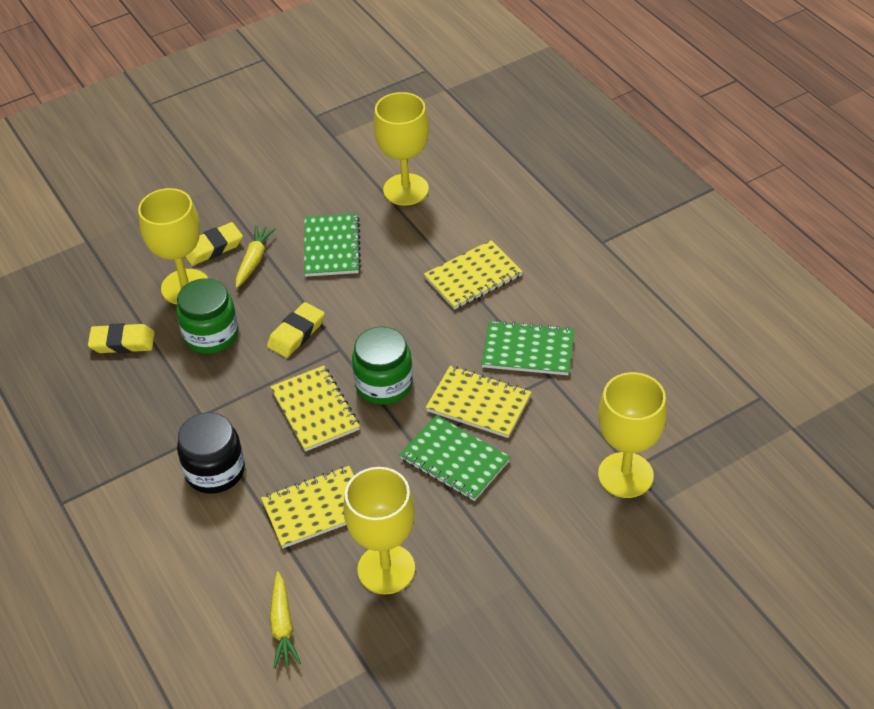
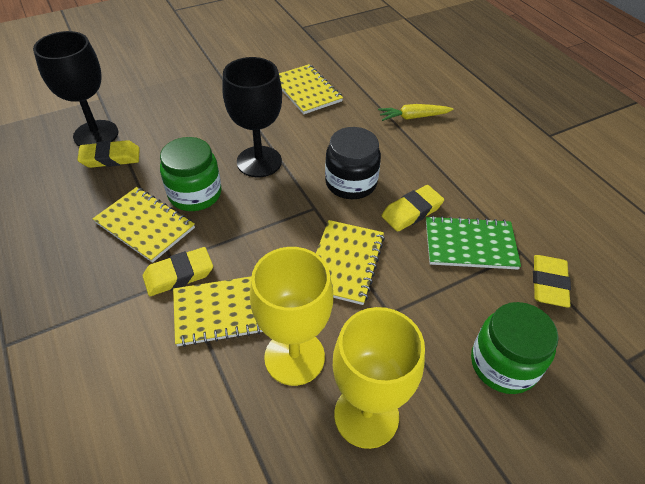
black goblet: 0 -> 2
green notebook: 3 -> 1
yellow carrot: 2 -> 1
yellow eraser: 3 -> 4
yellow goblet: 4 -> 2

